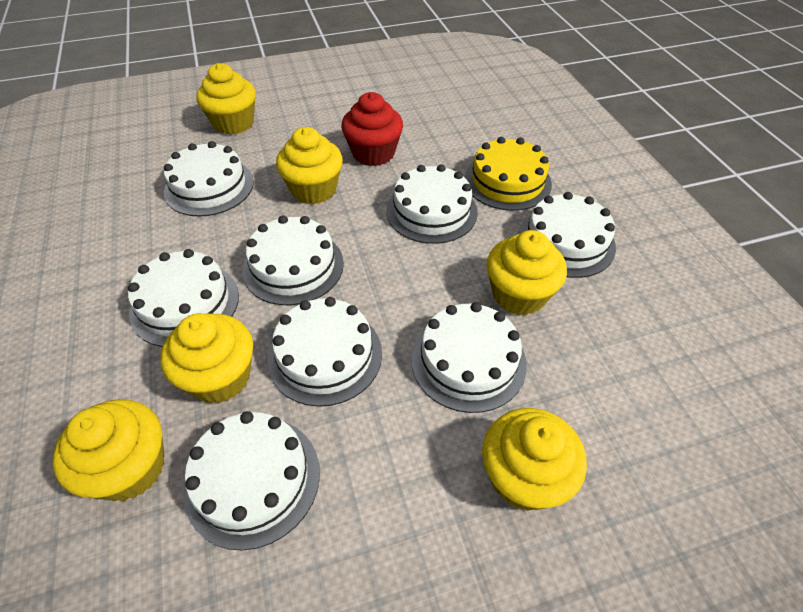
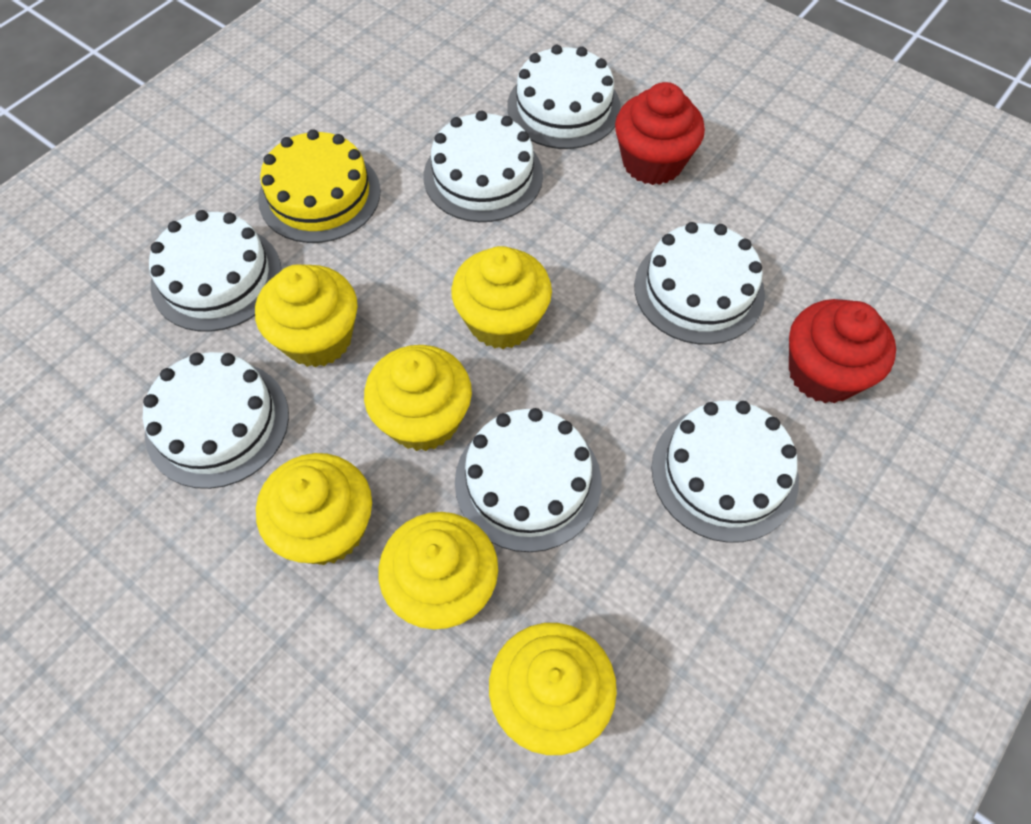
red cupcake: 1 -> 2
white cake: 8 -> 7

